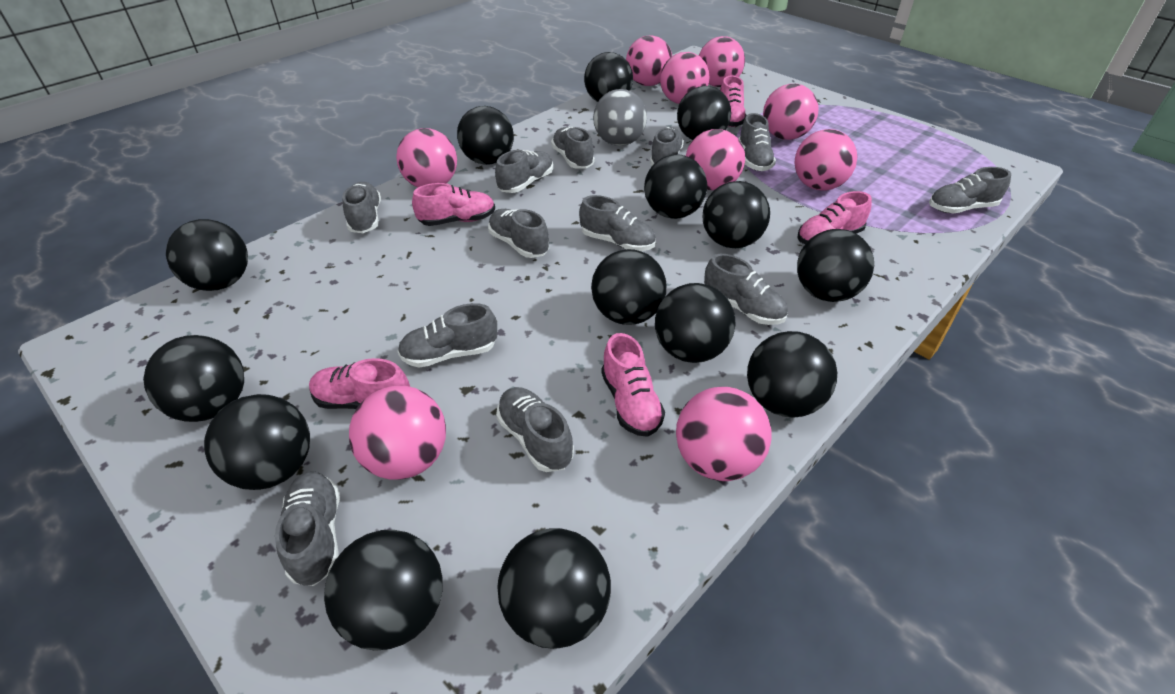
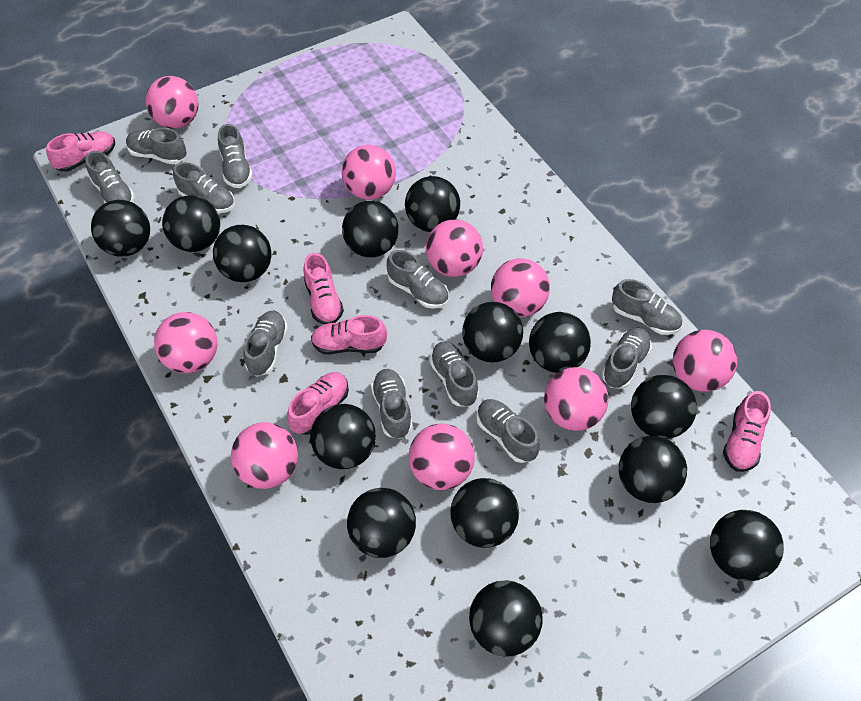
grey ball: 1 -> 0
grey shoe: 12 -> 11

